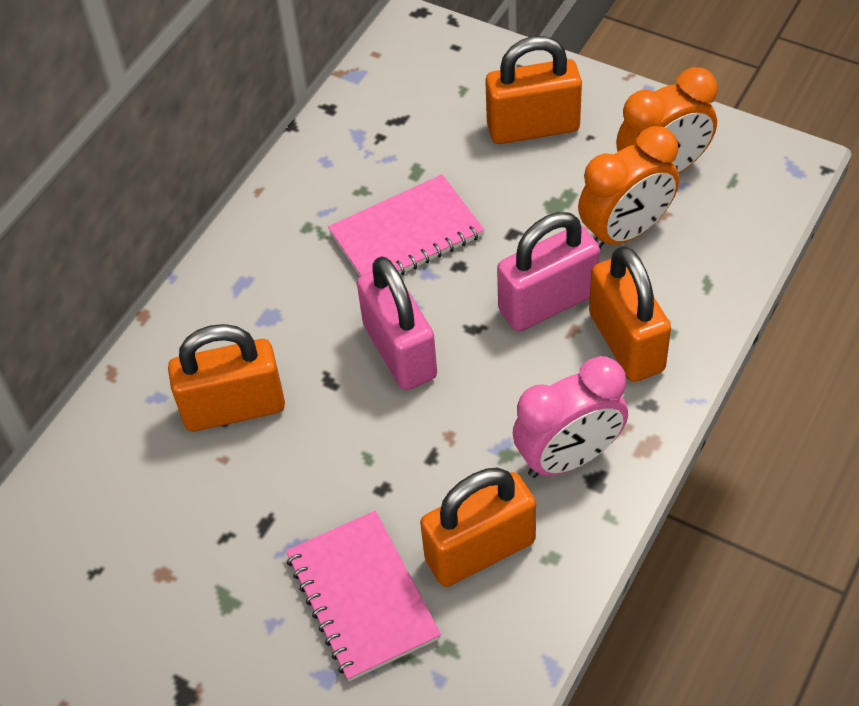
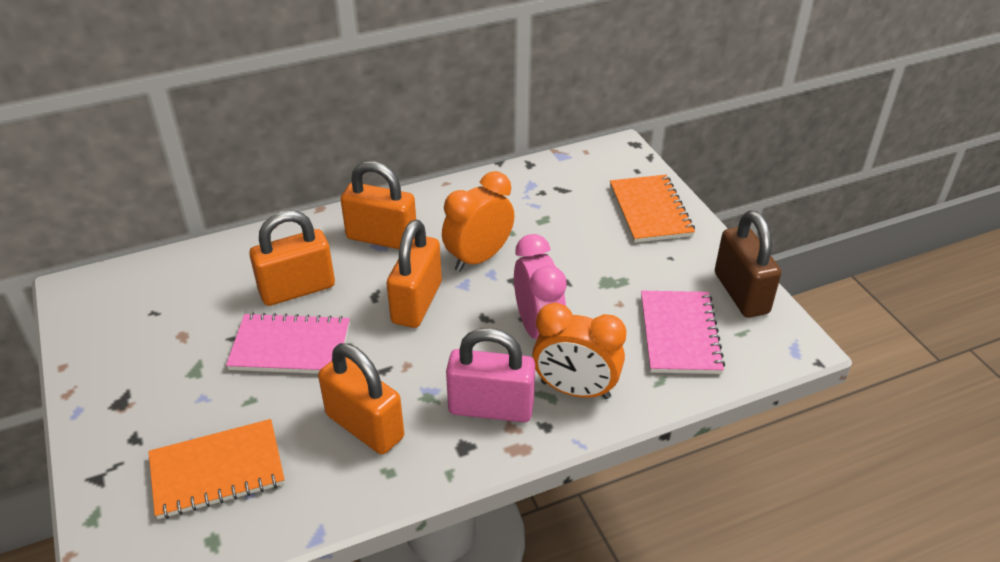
brown padlock: 0 -> 1
orange notebook: 0 -> 2
pink padlock: 2 -> 1

